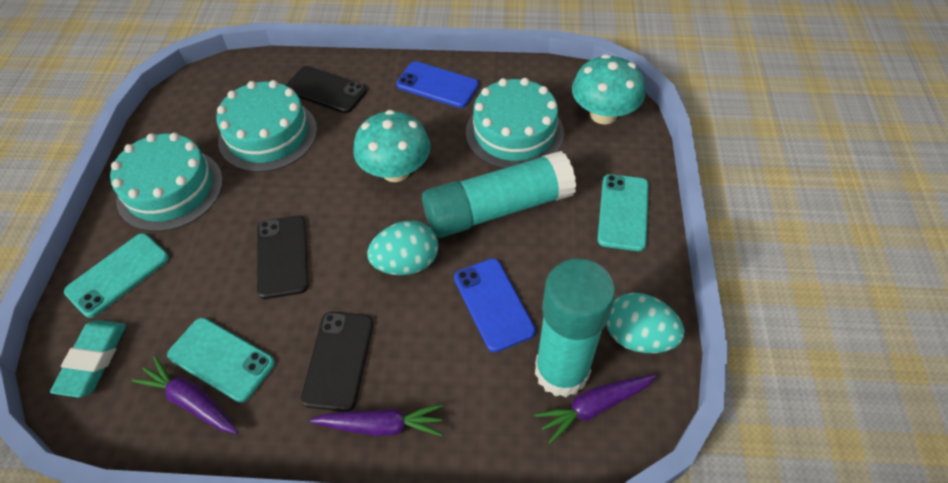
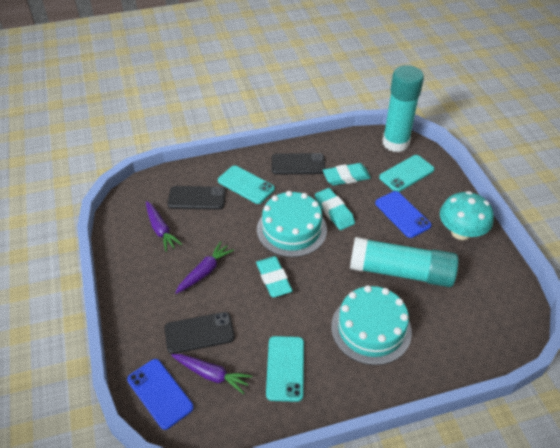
turquoise cake: 3 -> 2
turquoise egg: 2 -> 0
turquoise eraser: 1 -> 3
turquoise mushroom: 2 -> 1

